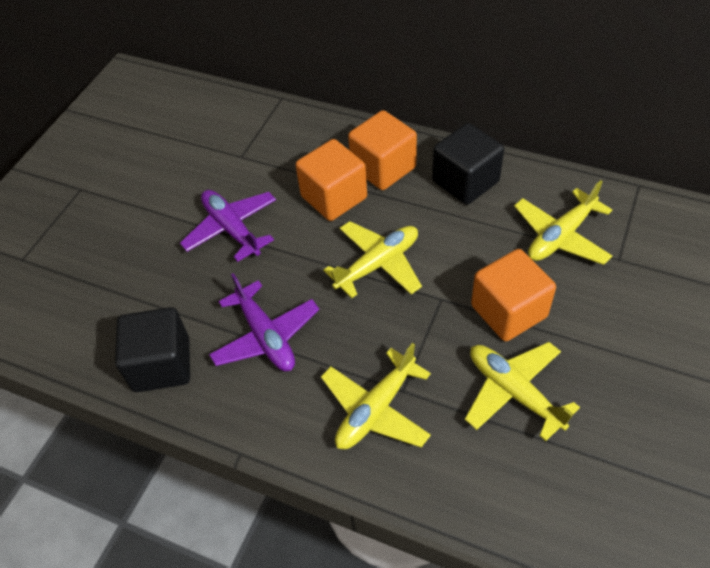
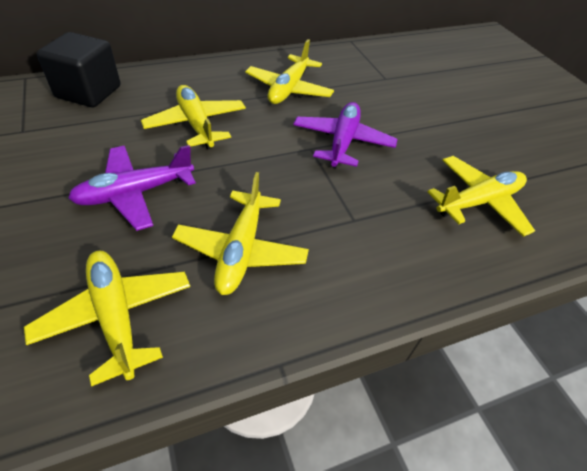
black cube: 2 -> 1
orange cube: 3 -> 0
yellow plane: 4 -> 5

